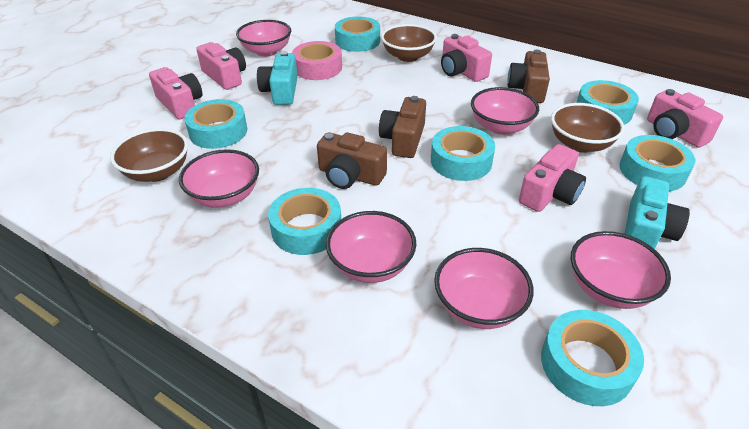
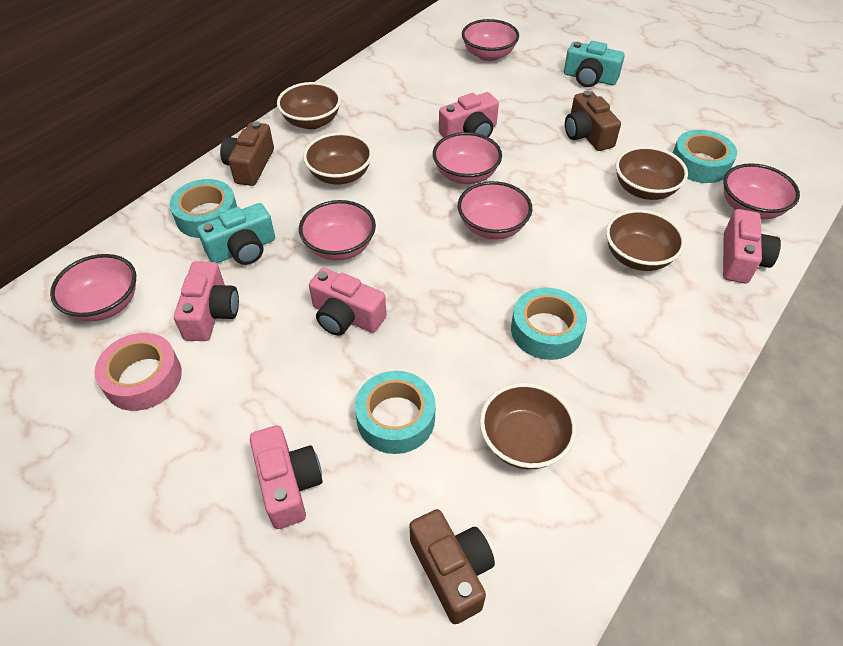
brown bowl: 3 -> 5
turquoise tape: 7 -> 4

